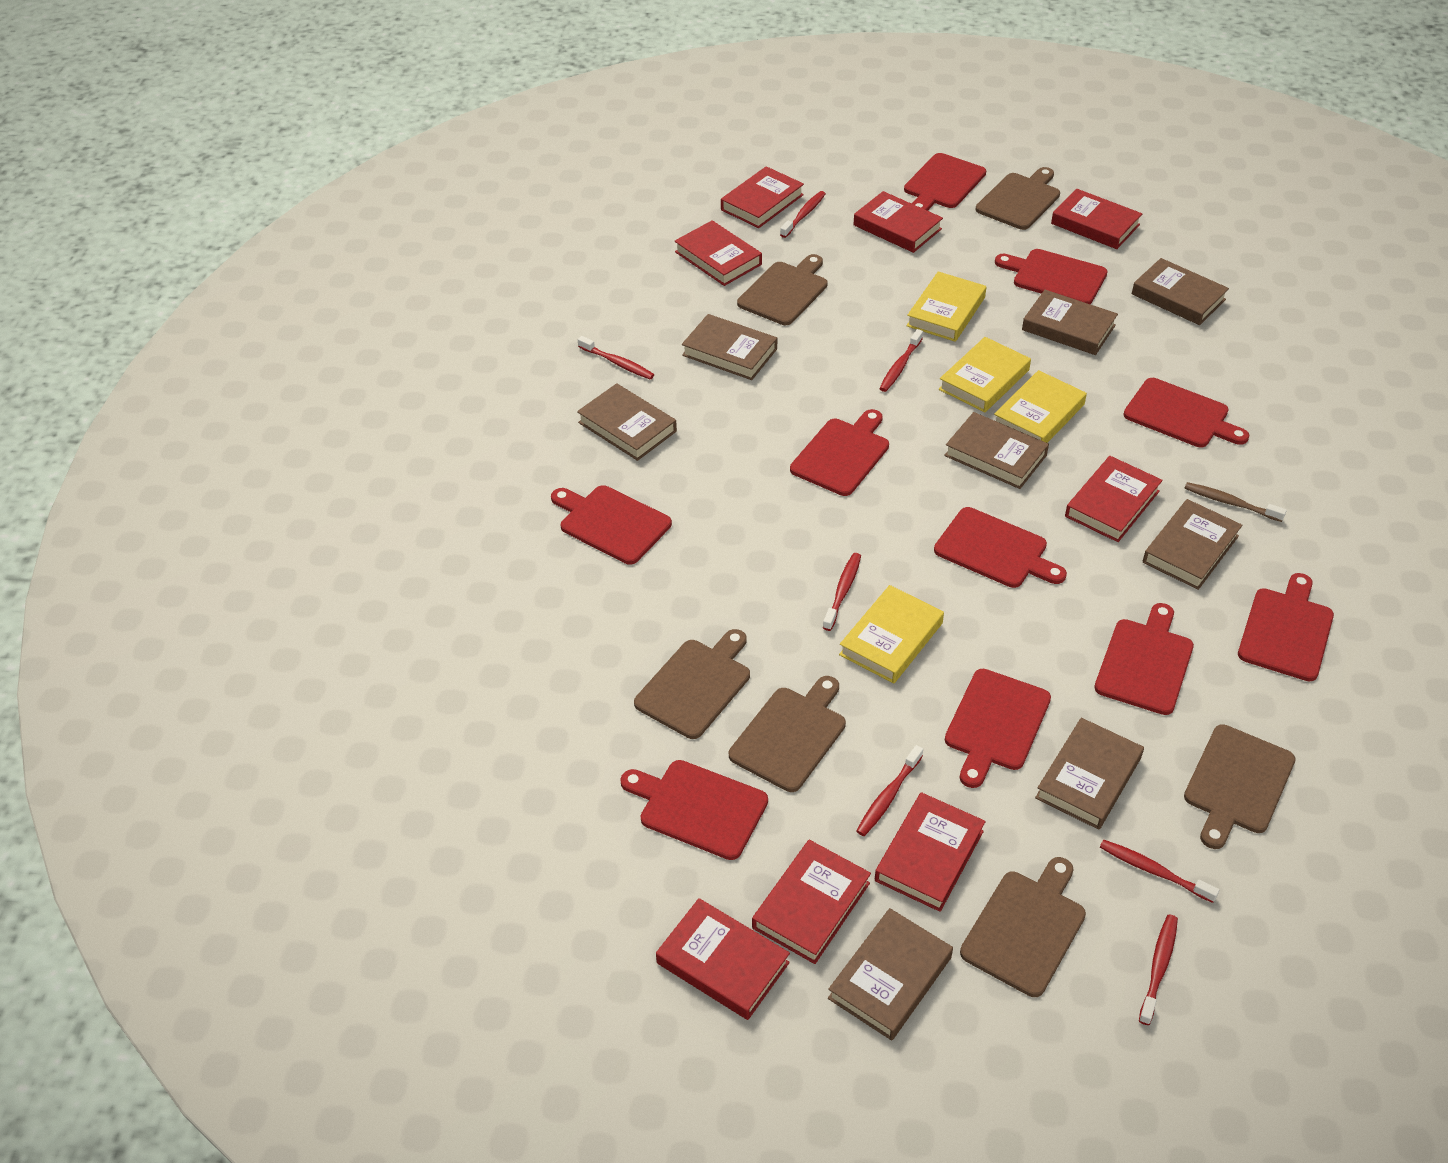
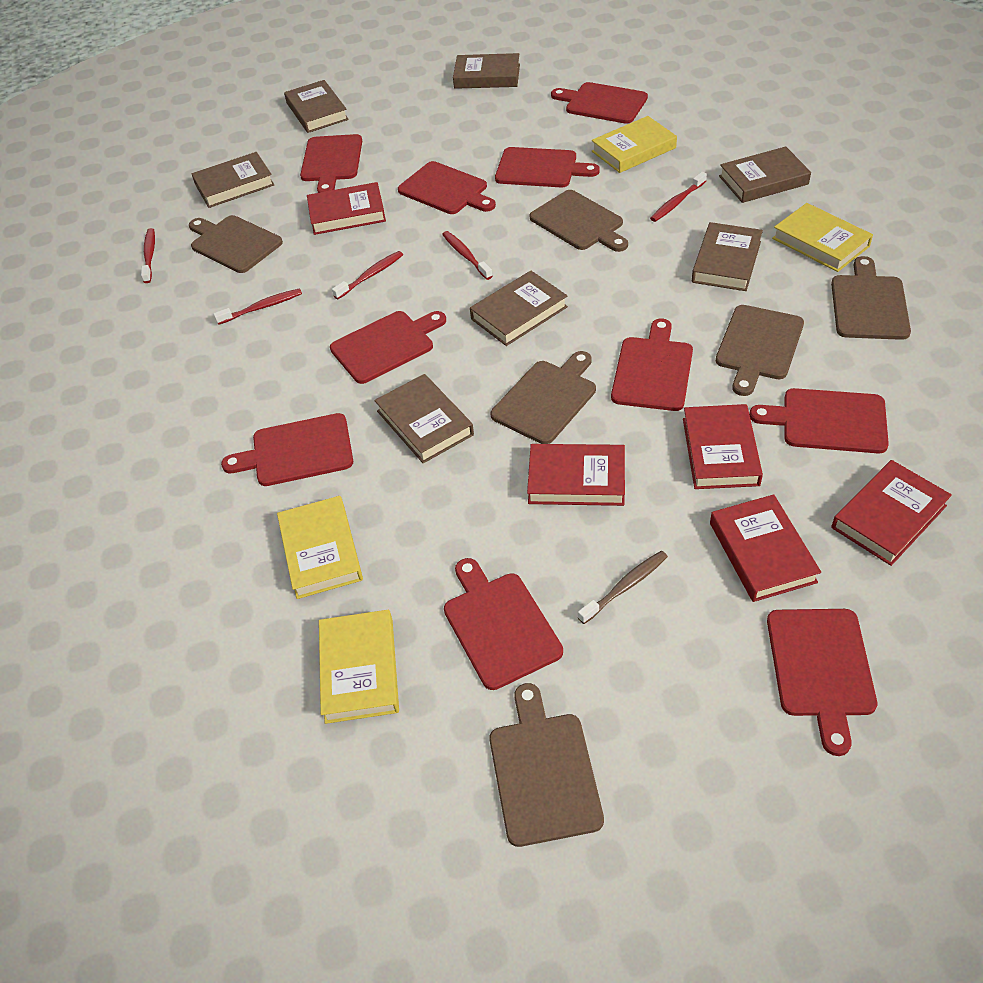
brown book: 8 -> 7
red book: 8 -> 5
red toothbrush: 7 -> 5

